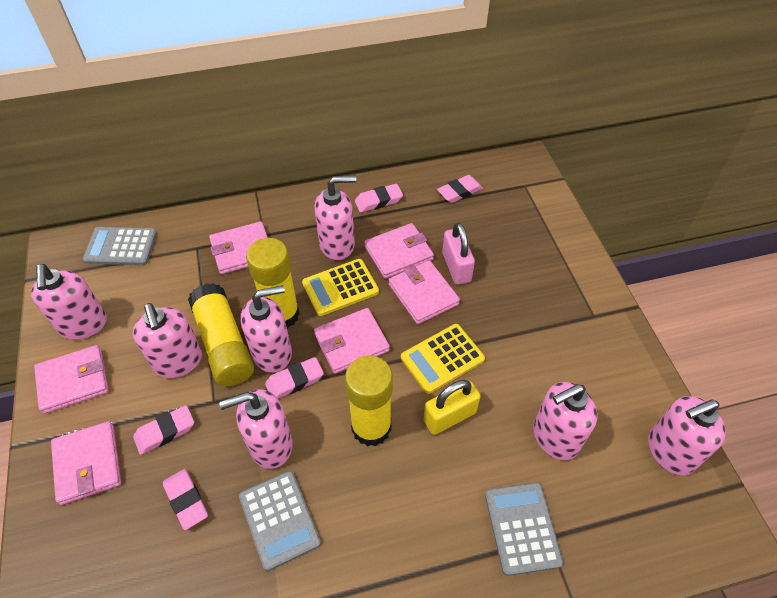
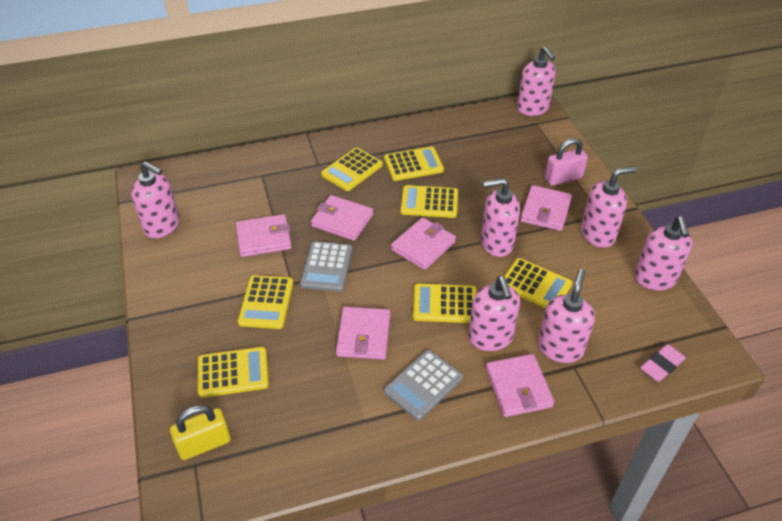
grey calculator: 3 -> 2
pink eraser: 5 -> 1
yellow calculator: 2 -> 7
yellow glue stick: 3 -> 0

